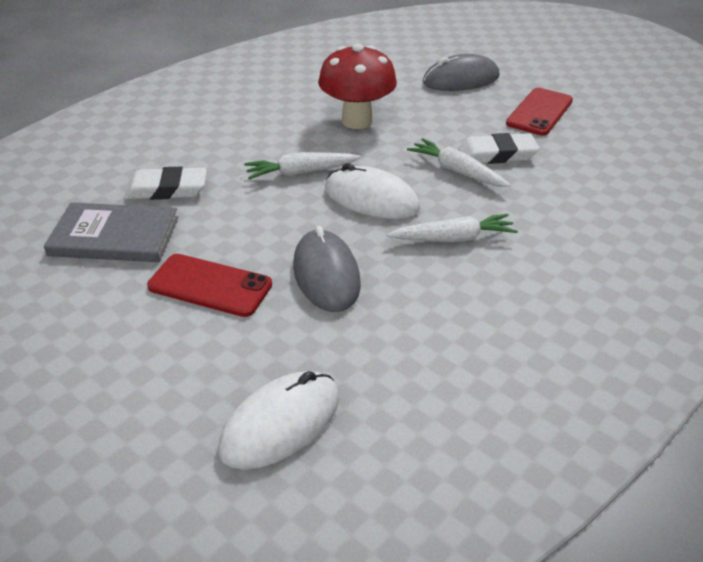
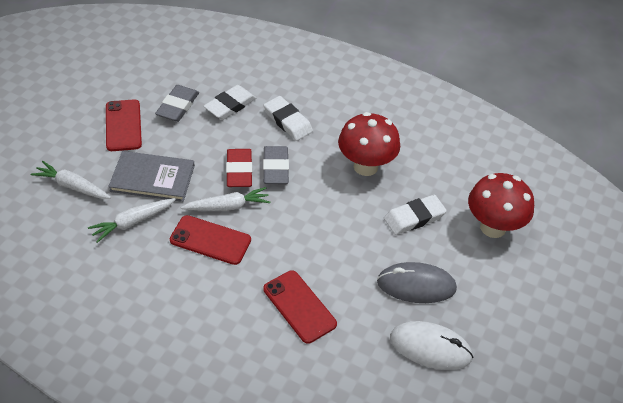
grey eraser: 0 -> 2
grey mouse: 2 -> 1
red eraser: 0 -> 1
red mushroom: 1 -> 2
red phone: 2 -> 3
white eraser: 2 -> 3
white mouse: 2 -> 1

